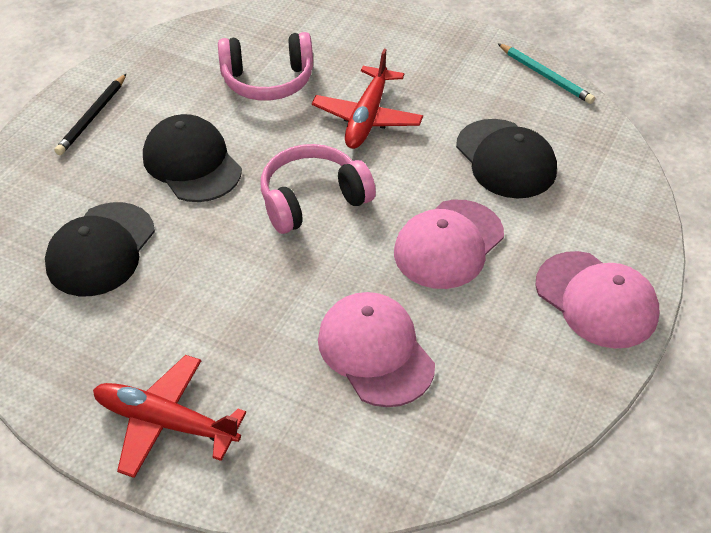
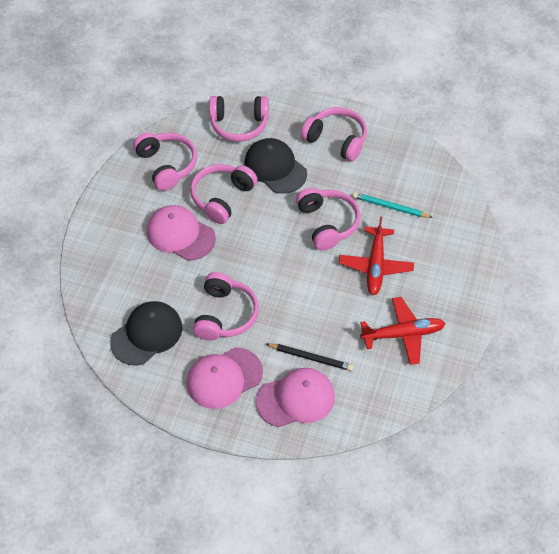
black cap: 3 -> 2
pink headphones: 2 -> 6

